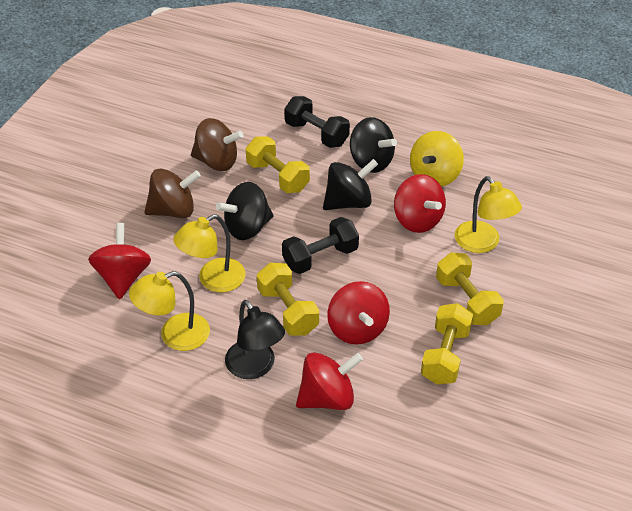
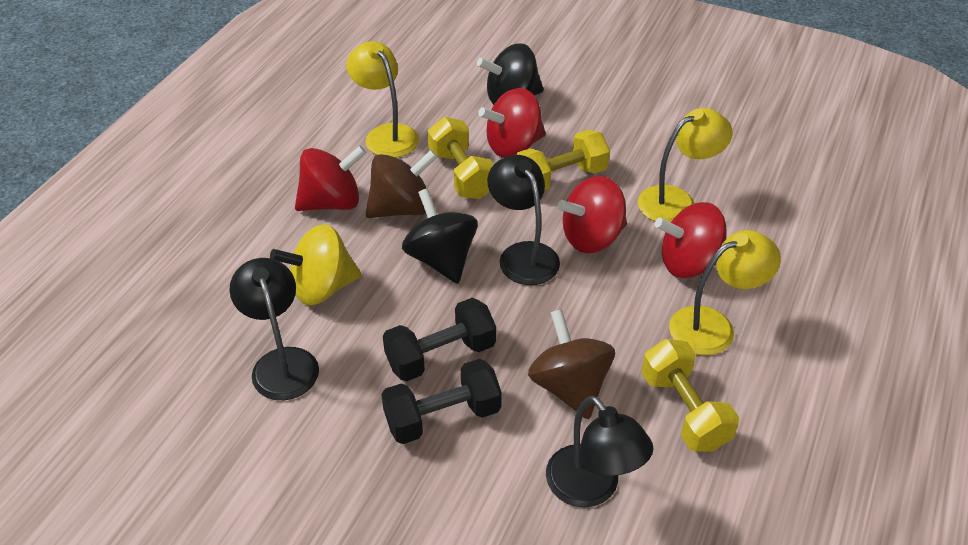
black lamp: 1 -> 3
black spinning top: 3 -> 2
yellow dumbbell: 4 -> 3

